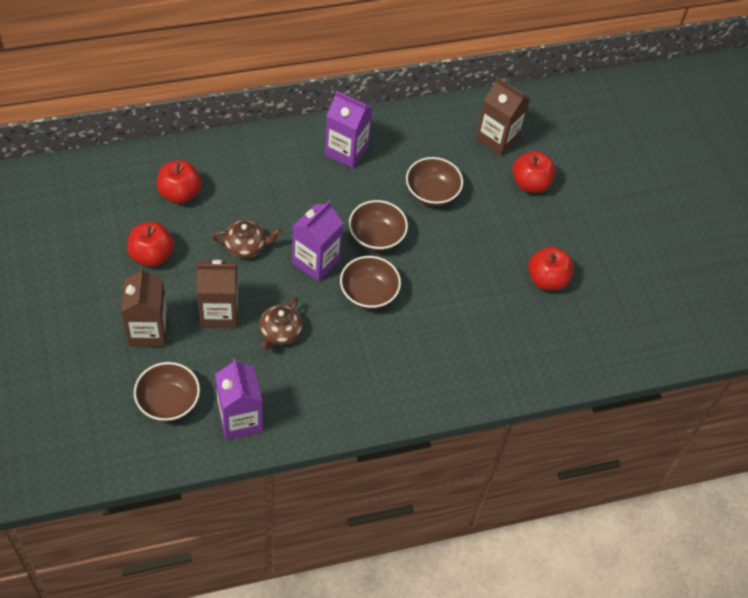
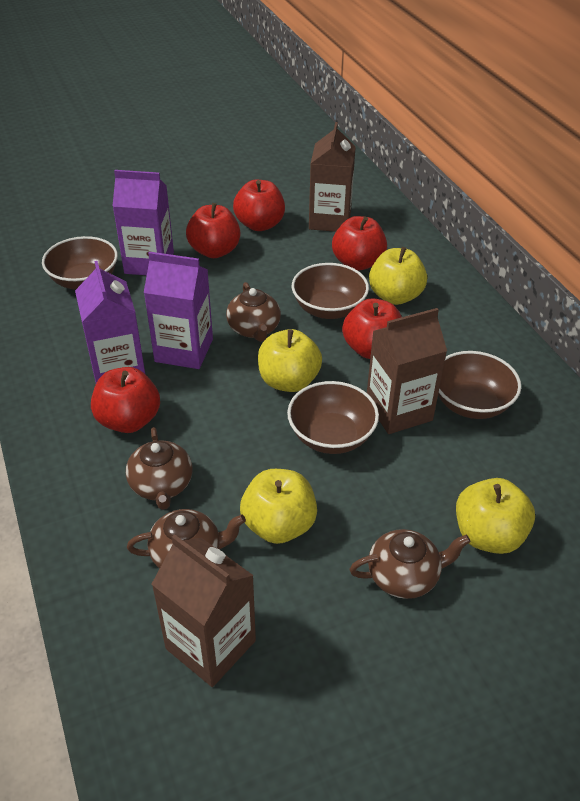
brown teapot: 2 -> 4
red apple: 4 -> 5
yellow apple: 0 -> 4

